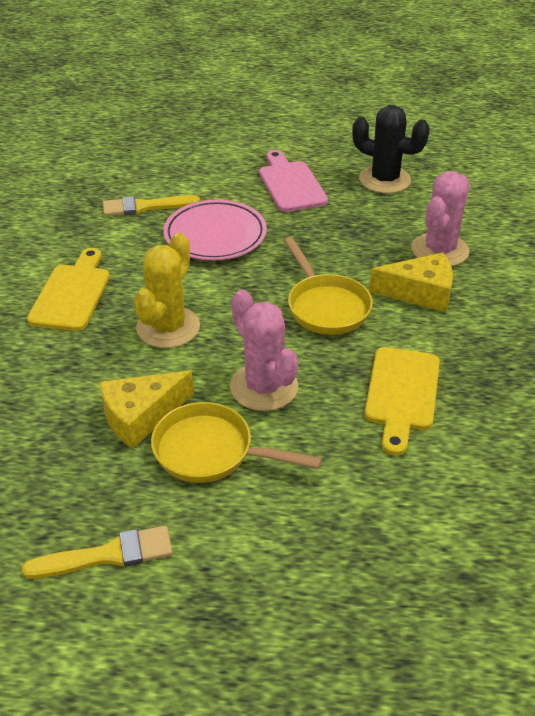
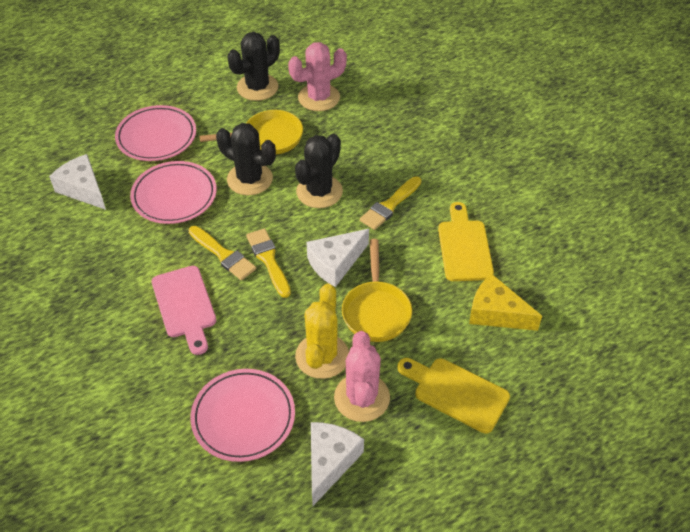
black cactus: 1 -> 3
pink plate: 1 -> 3
white cheese: 0 -> 3
yellow brush: 2 -> 3
yellow cheese: 2 -> 1

